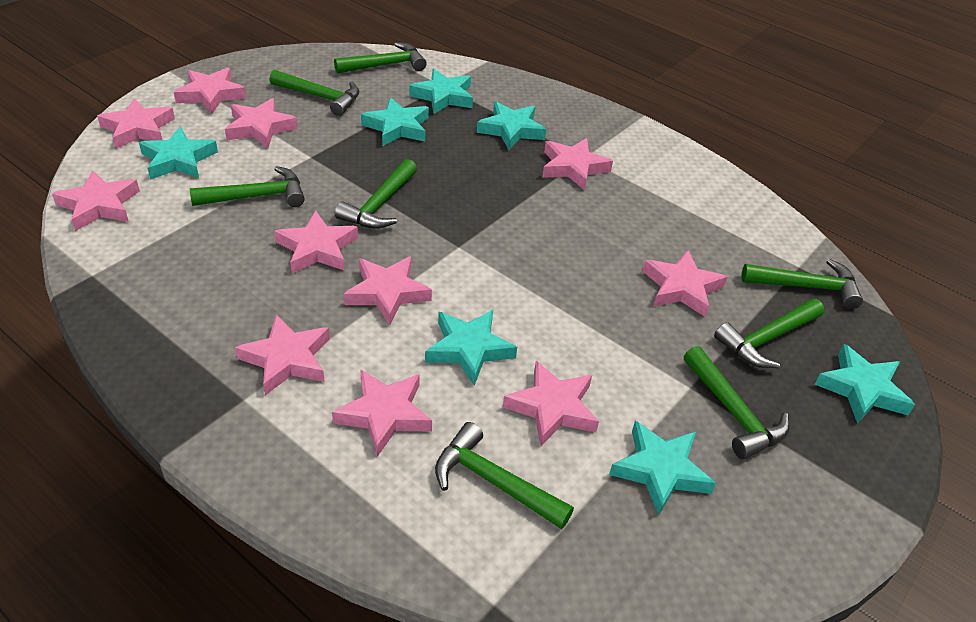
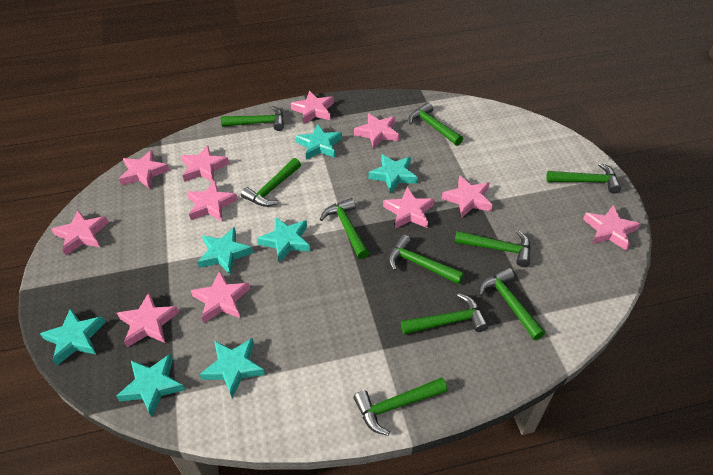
green hammer: 8 -> 10

